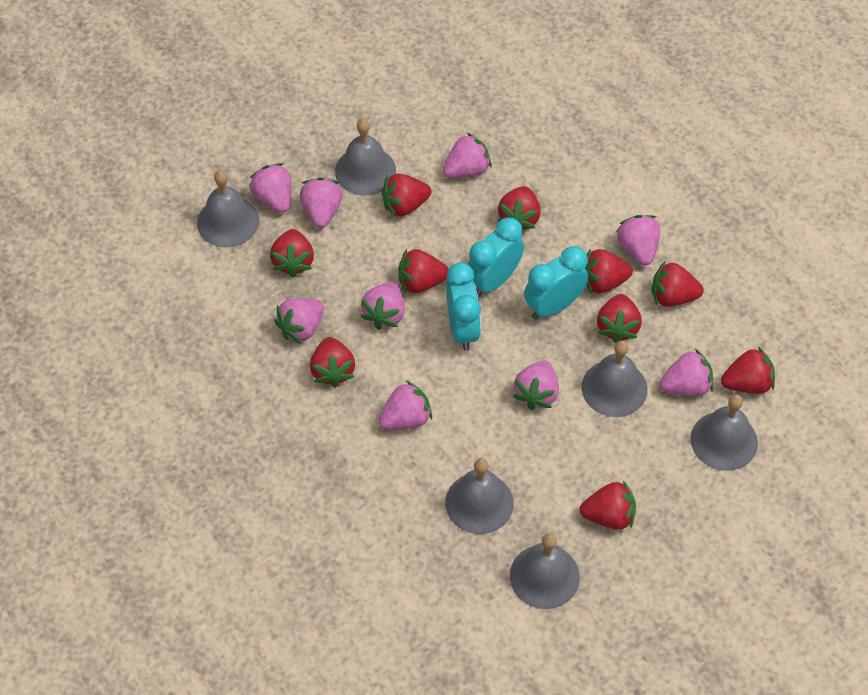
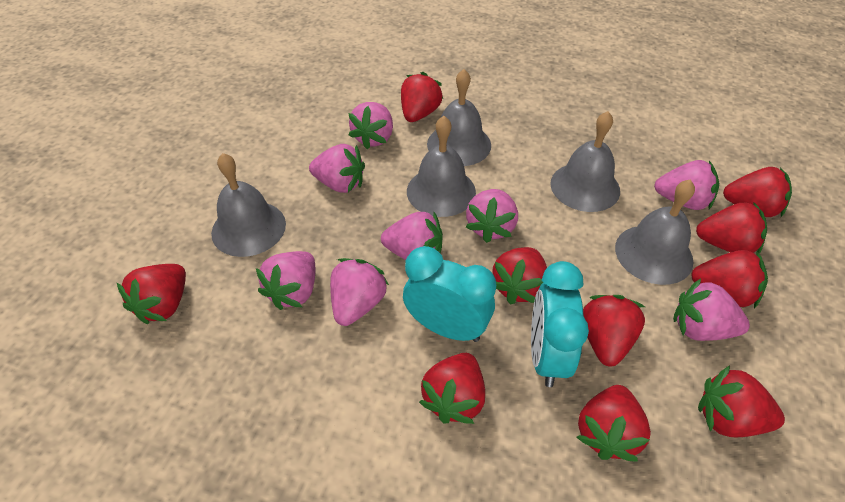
grey bell: 6 -> 5
pink strawberry: 9 -> 8
turquoise clock: 3 -> 2

